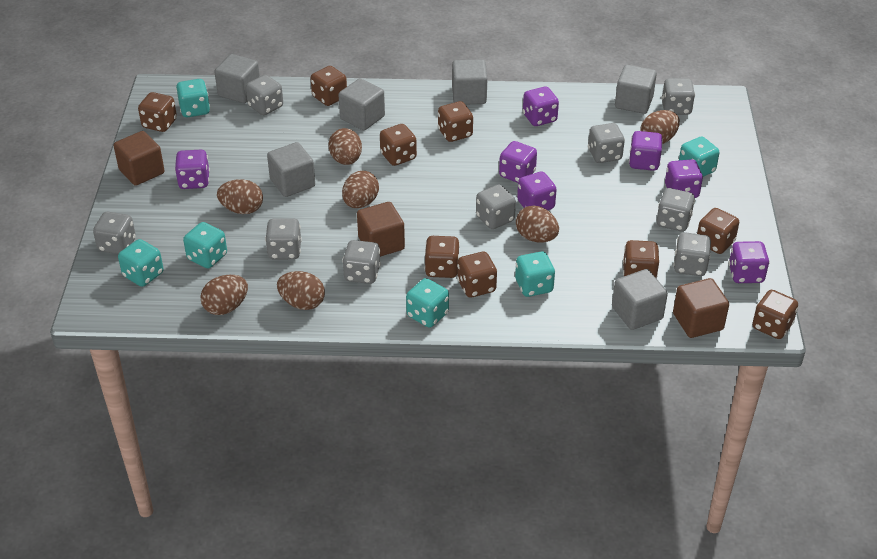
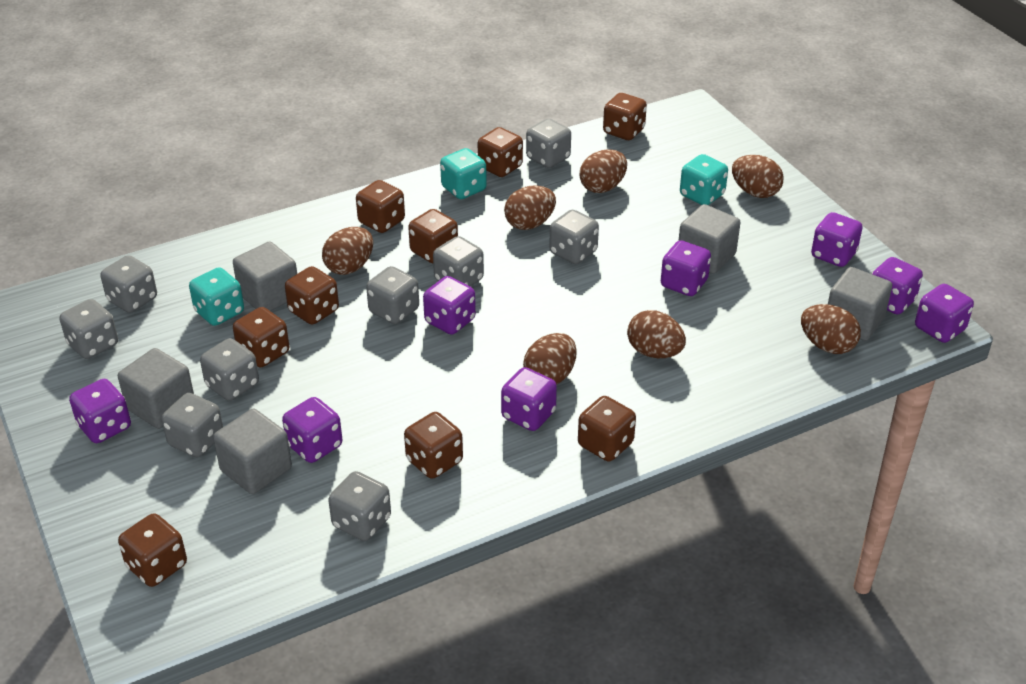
brown cube: 3 -> 0
grey cube: 6 -> 5
purple dice: 7 -> 8
turquoise dice: 6 -> 3

